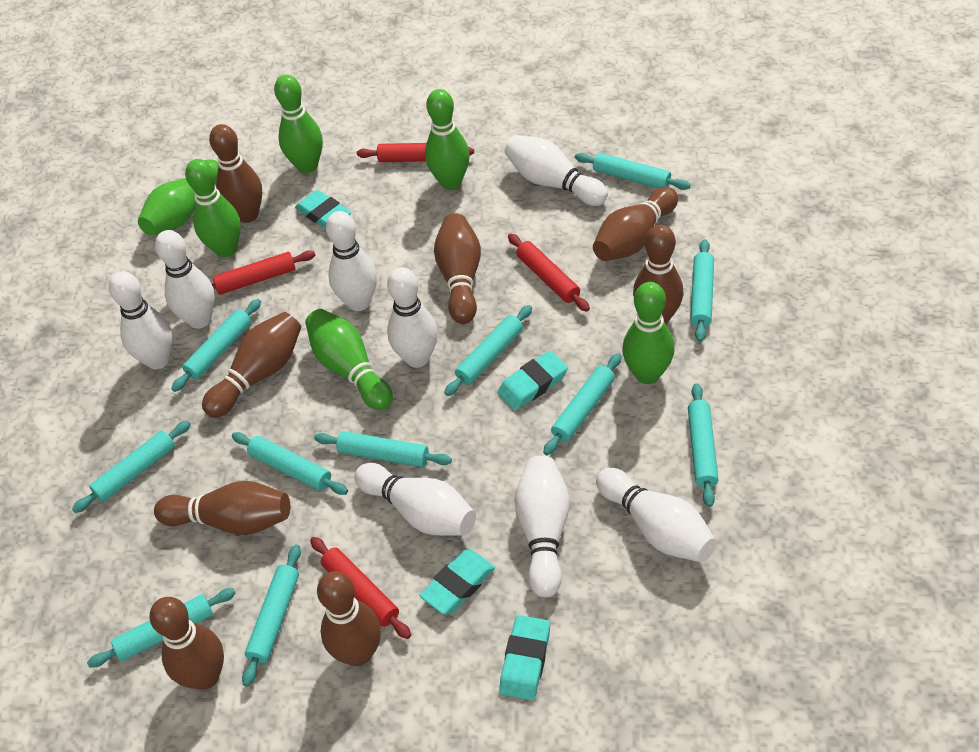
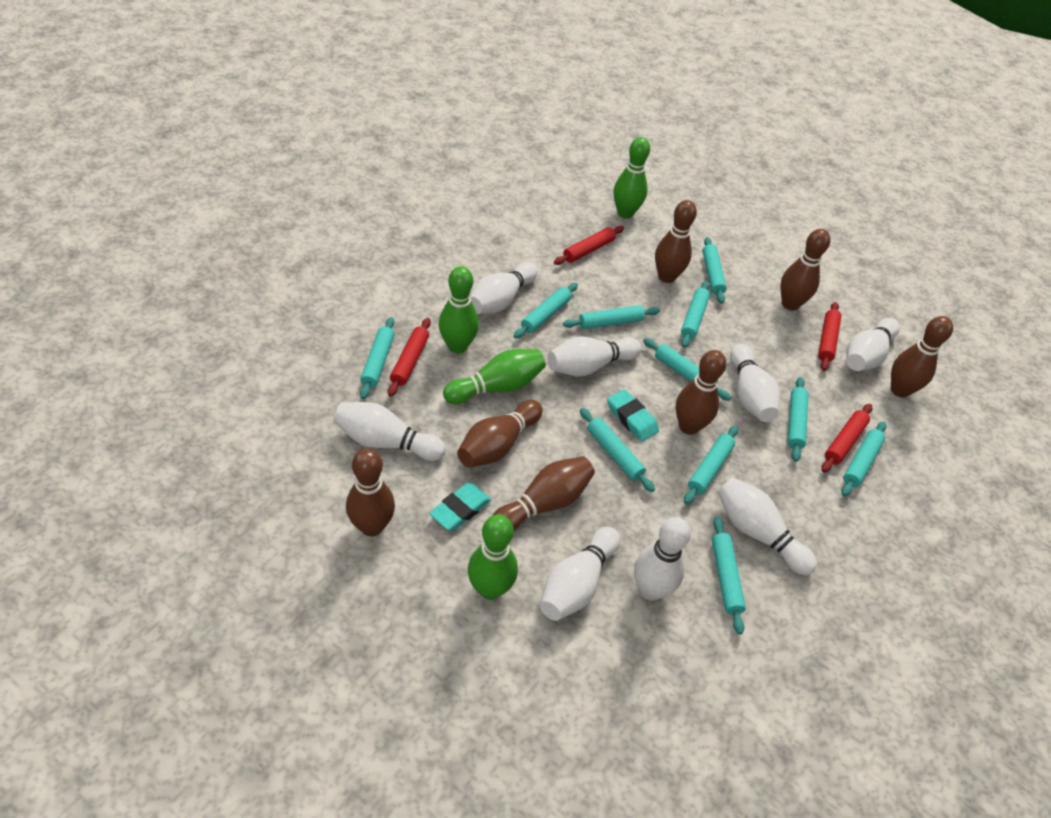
brown bowling pin: 8 -> 7
green bowling pin: 6 -> 4
turquoise eraser: 4 -> 2

